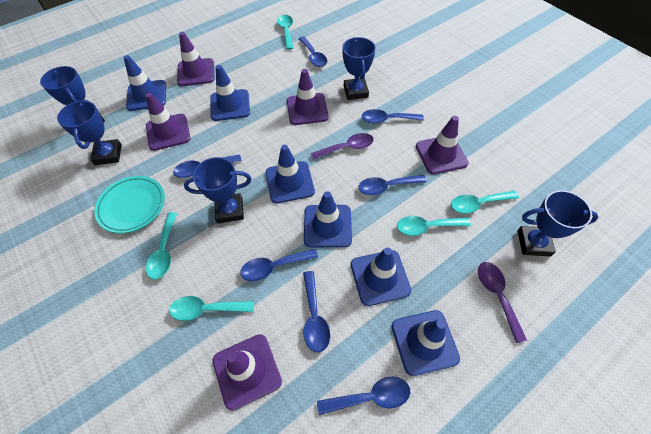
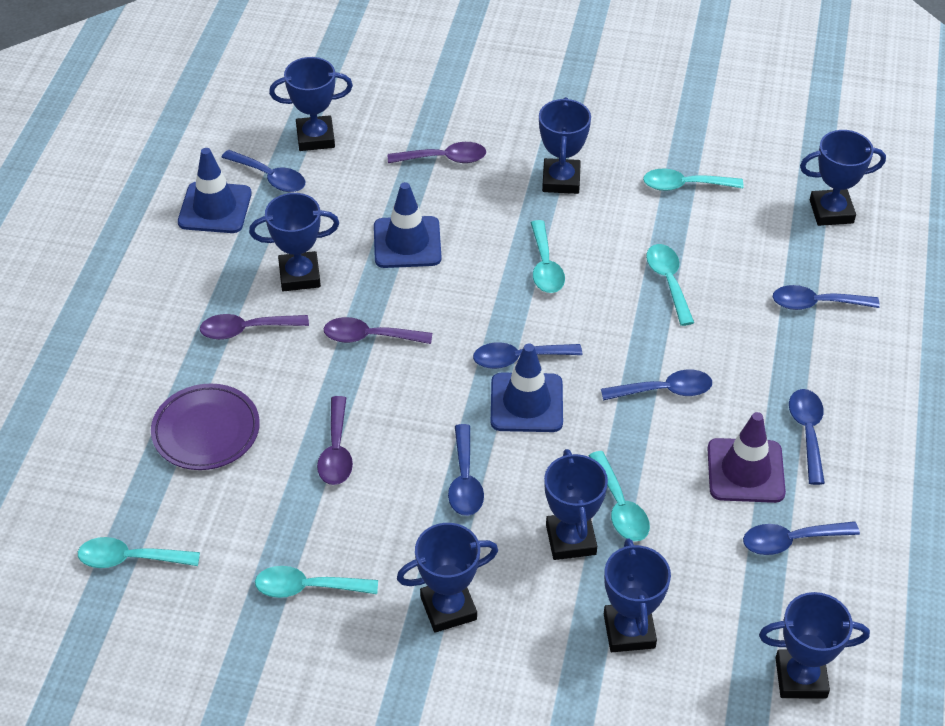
blue traffic cone: 6 -> 3
blue trophy: 5 -> 8
purple plate: 0 -> 1
purple spoon: 2 -> 4
purple traffic cone: 5 -> 1
turquoise plate: 1 -> 0
turquoise spoon: 5 -> 6

